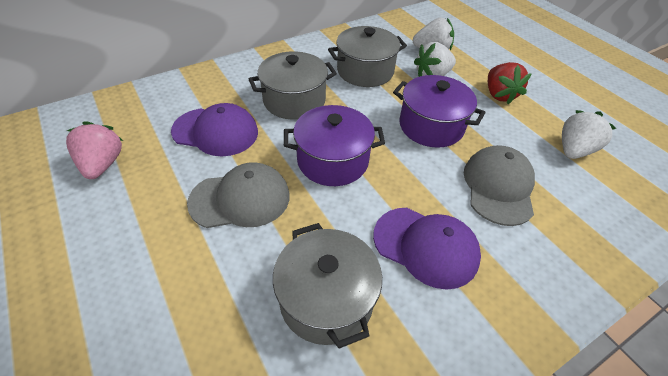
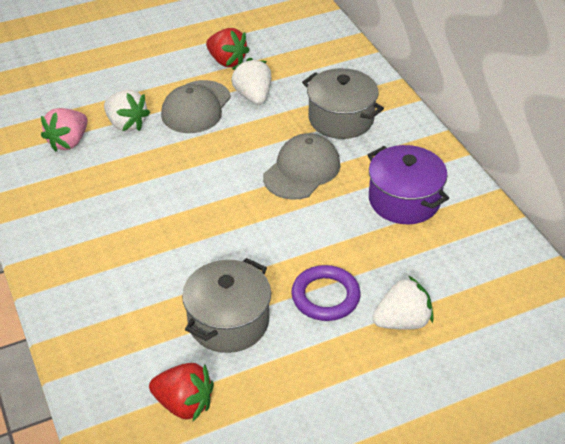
grey pot: 3 -> 2
purple cap: 2 -> 0
purple pot: 2 -> 1
purple ring: 0 -> 1
red strawberry: 1 -> 2

